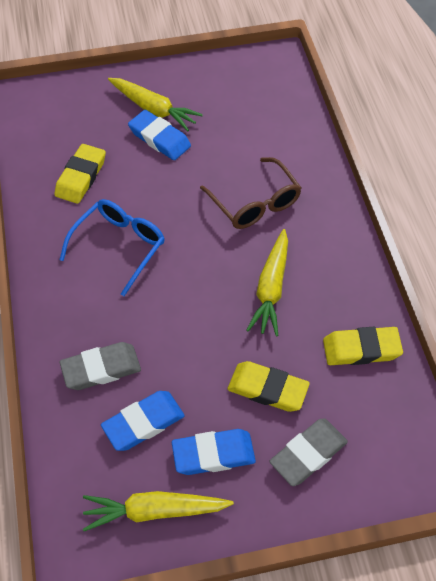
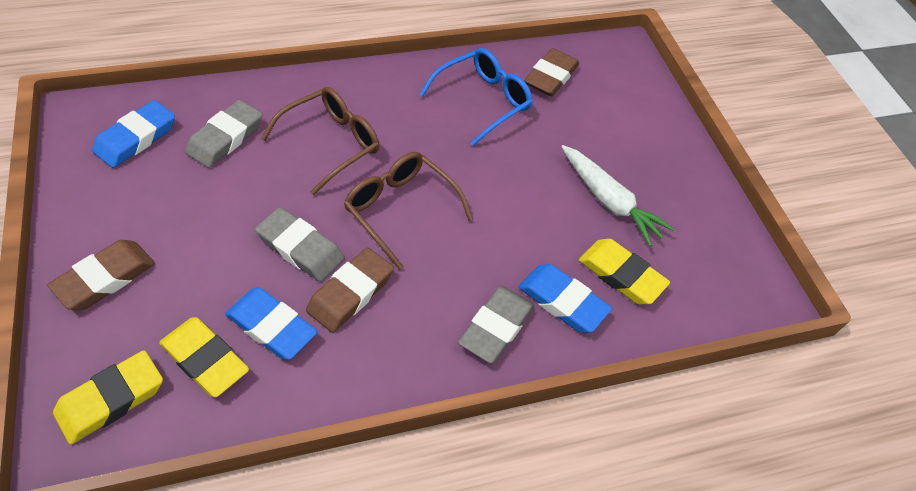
brown eraser: 0 -> 3
brown glasses: 1 -> 2
grey eraser: 2 -> 3
white carrot: 0 -> 1
yellow carrot: 3 -> 0

